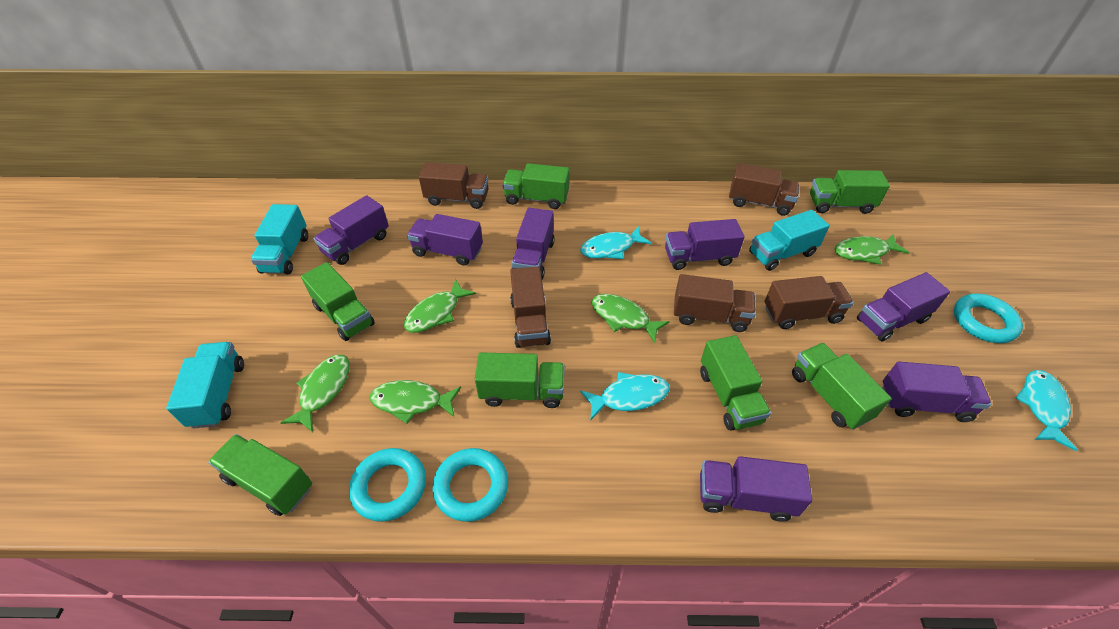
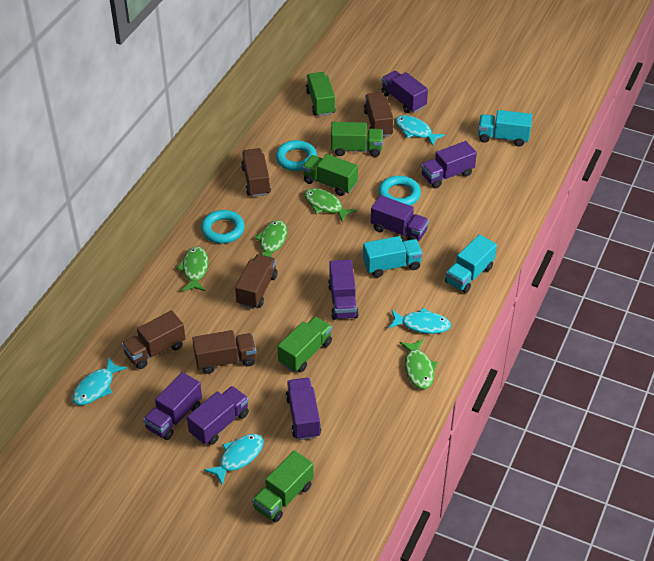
green fish: 5 -> 4
green truck: 7 -> 5
turquoise fish: 3 -> 4

